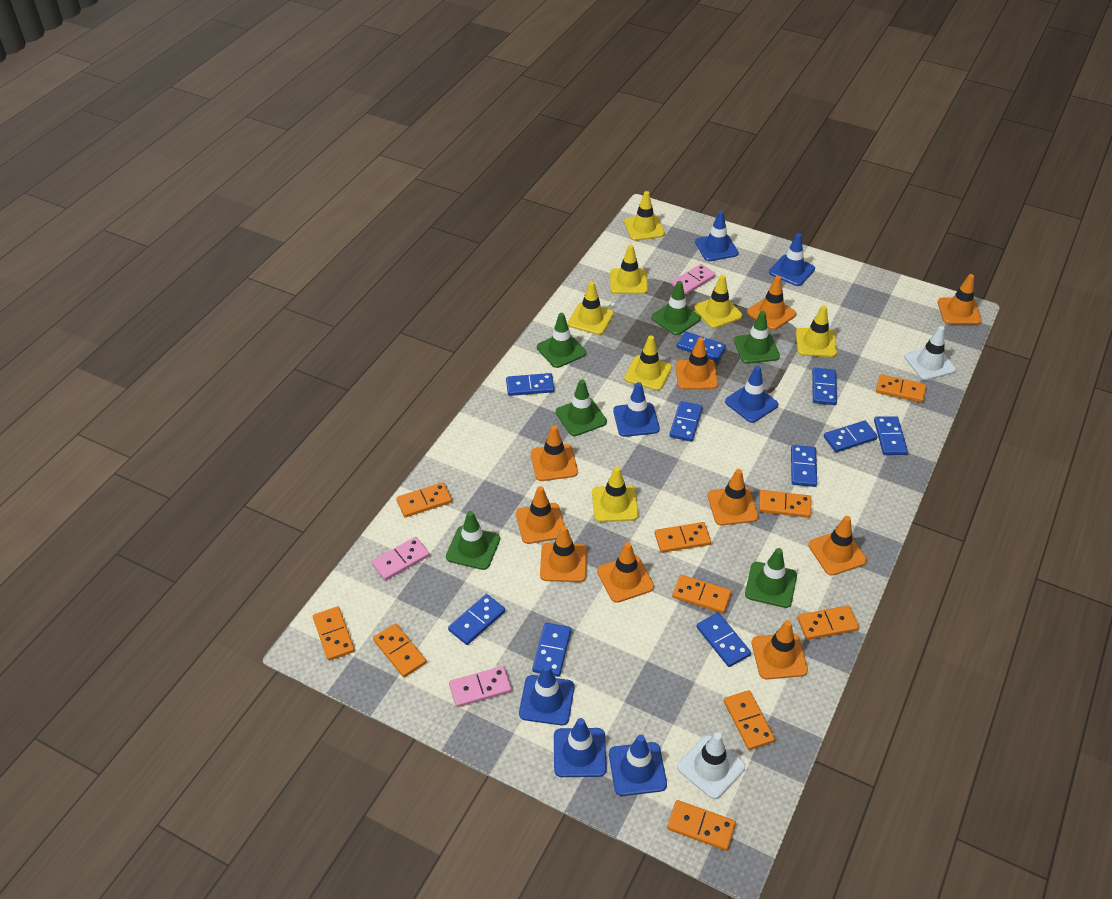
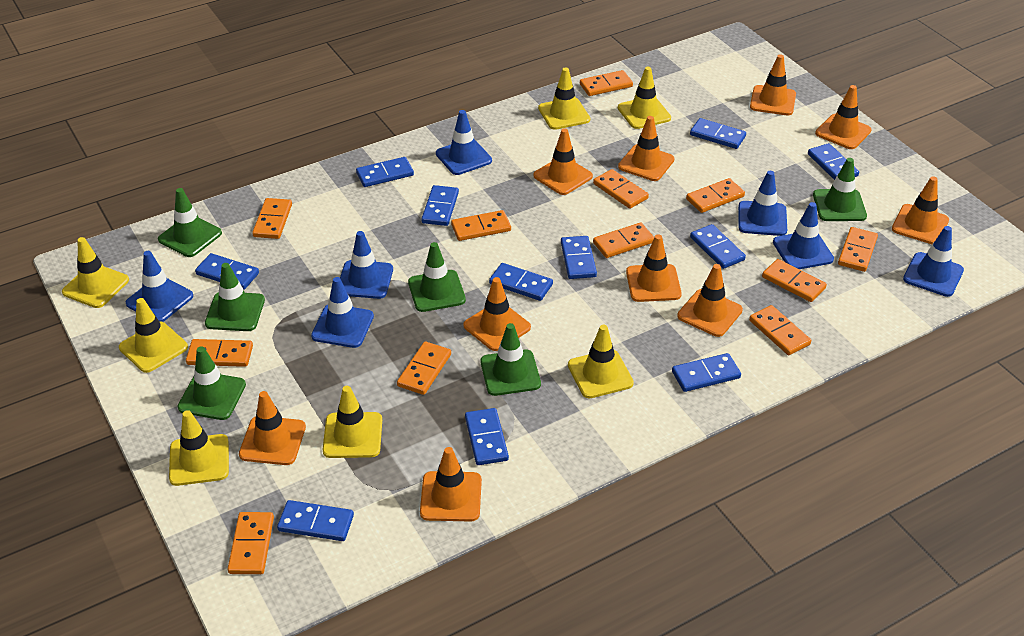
blue domino: 10 -> 11
orange domino: 10 -> 12
pink domino: 3 -> 0
white traffic cone: 2 -> 0

